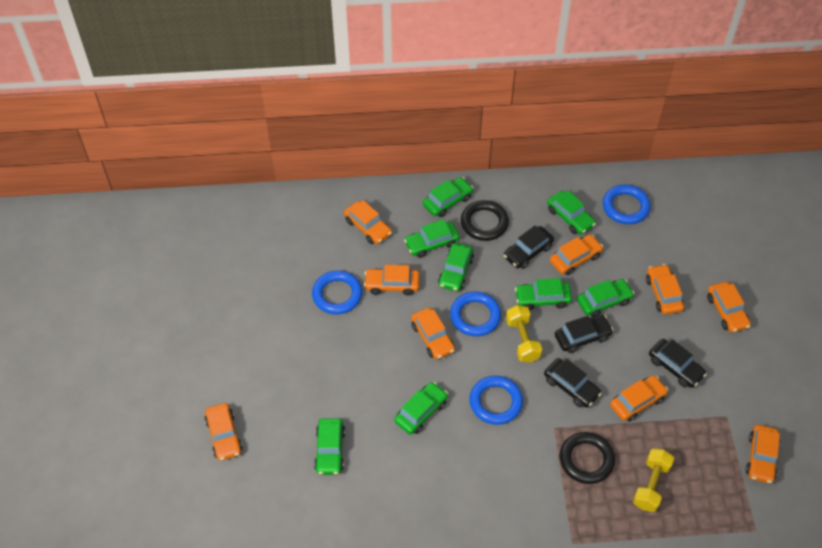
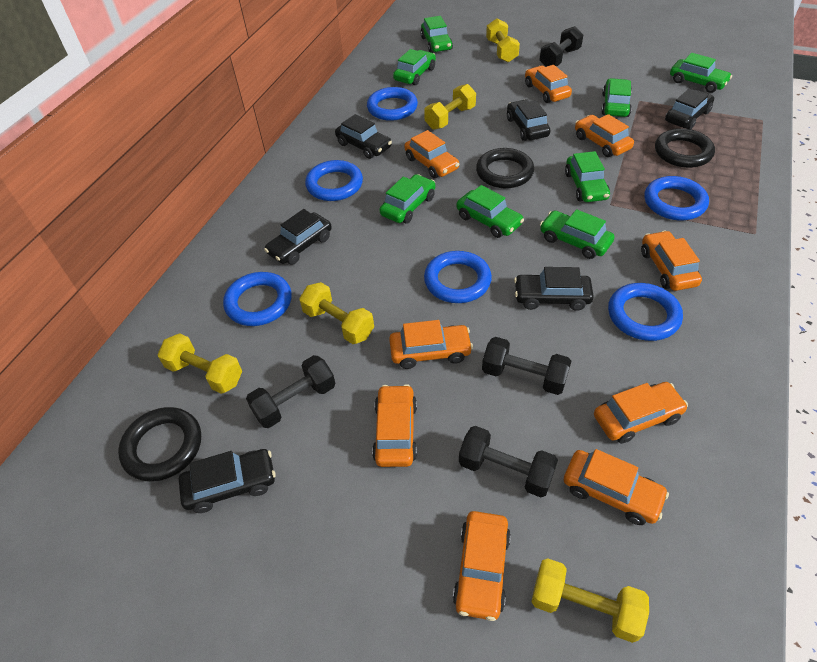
black car: 4 -> 6
black dumbbell: 0 -> 4
black ring: 2 -> 3
blue ring: 4 -> 6
yellow dumbbell: 2 -> 5

